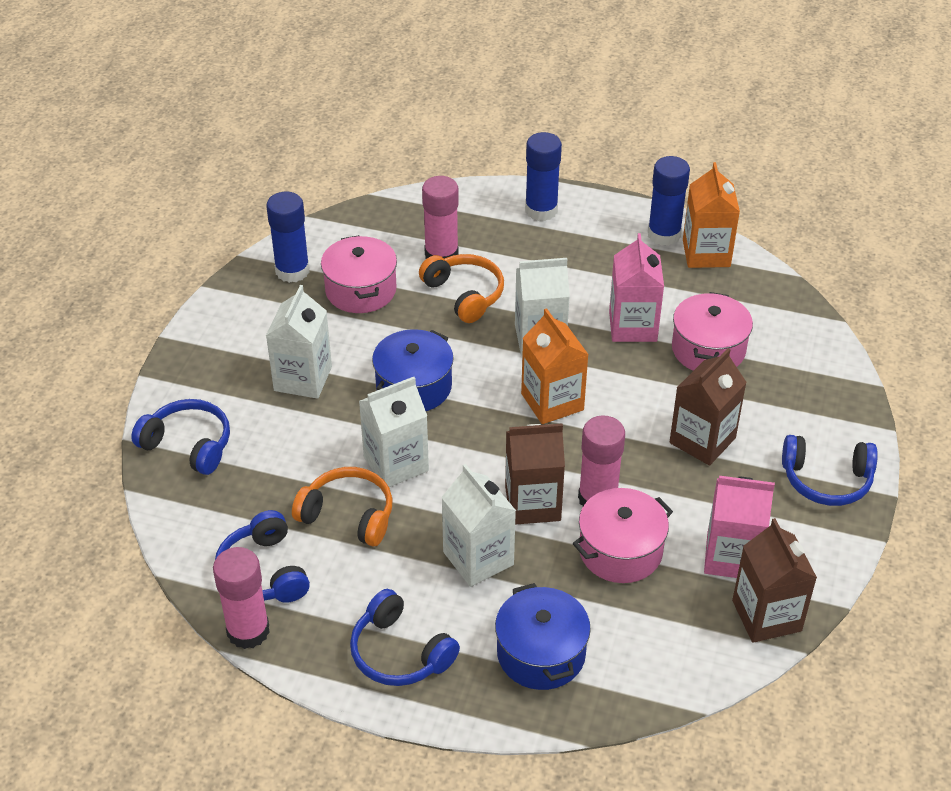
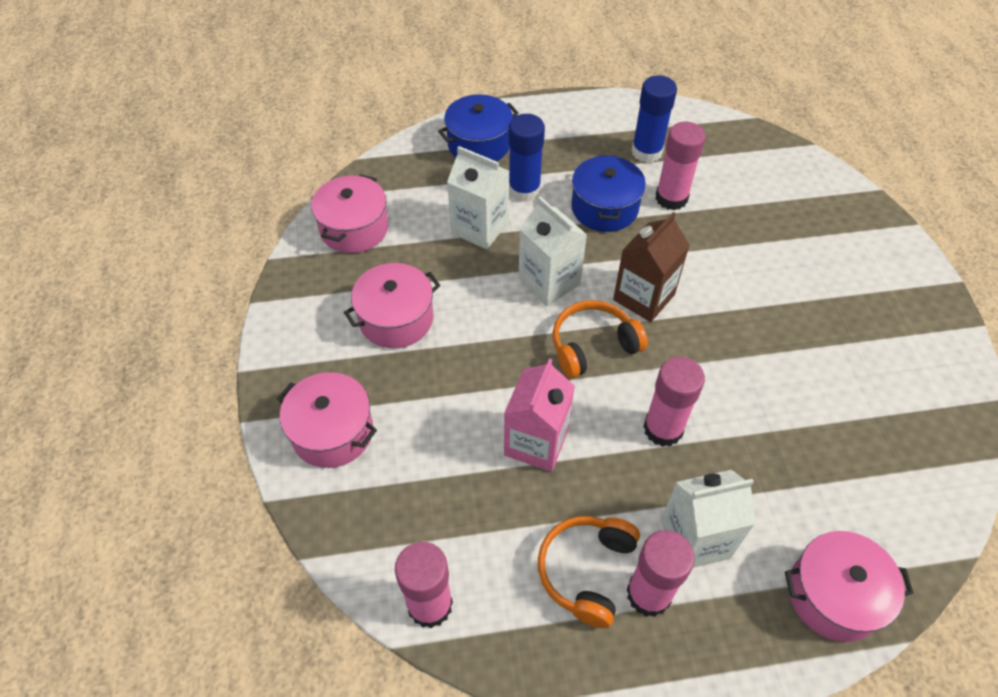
blue glue stick: 3 -> 2
blue headphones: 4 -> 0
brown carton: 3 -> 1
orange carton: 2 -> 0
pink carton: 2 -> 1
pink glue stick: 3 -> 4
pink pot: 3 -> 4
white carton: 4 -> 3

